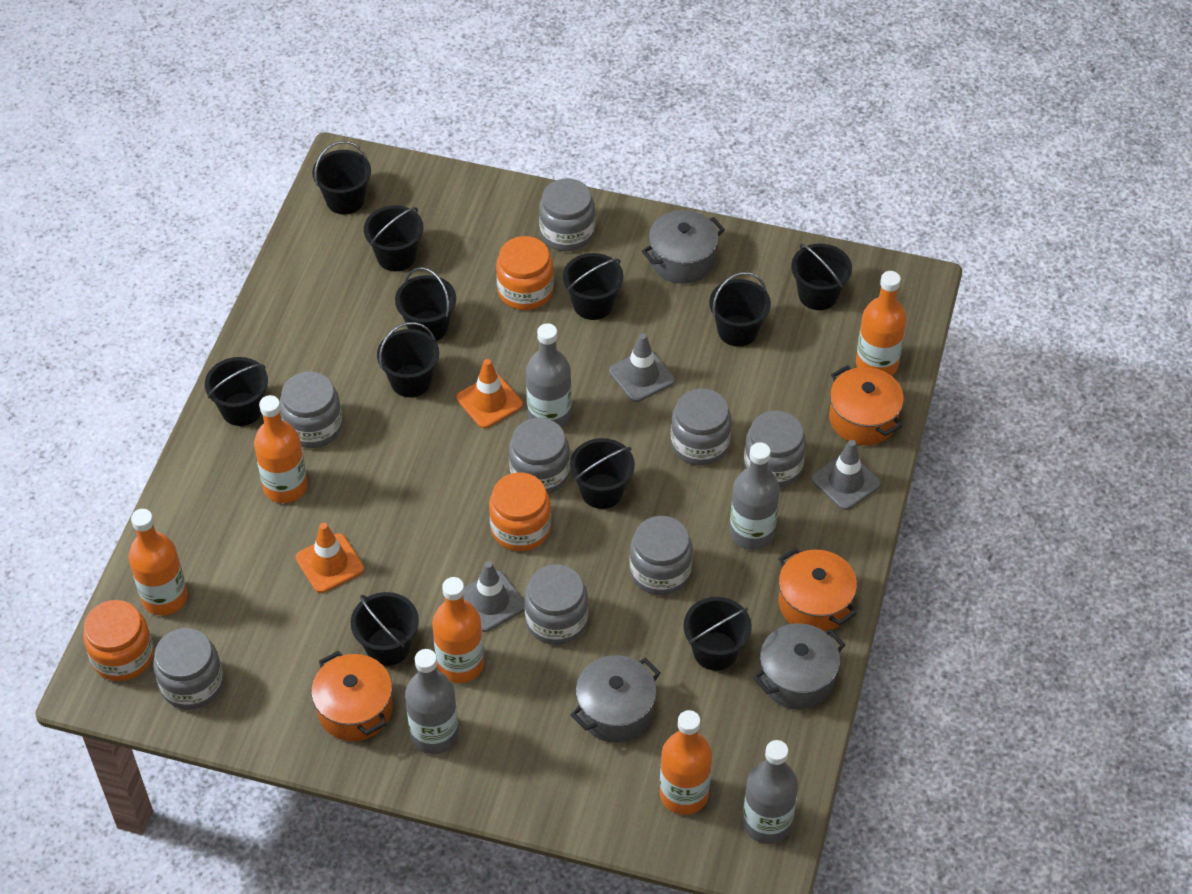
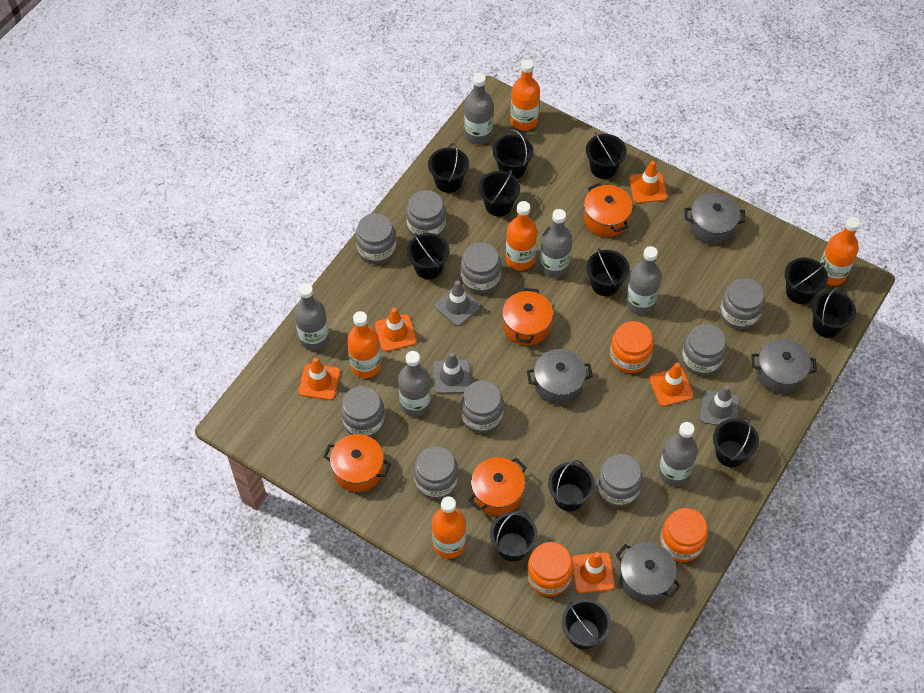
black bucket: 11 -> 12
grey bottle: 4 -> 6
grey jar: 8 -> 9
grey pot: 3 -> 4
orange pot: 3 -> 4
orange traffic cone: 2 -> 5

